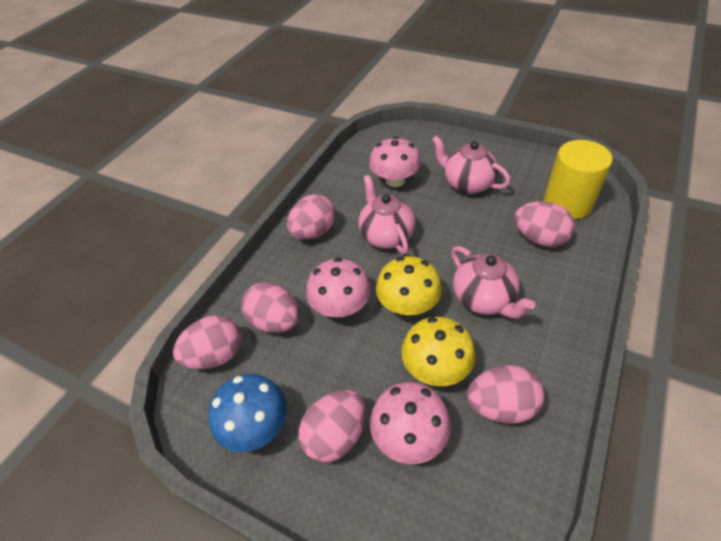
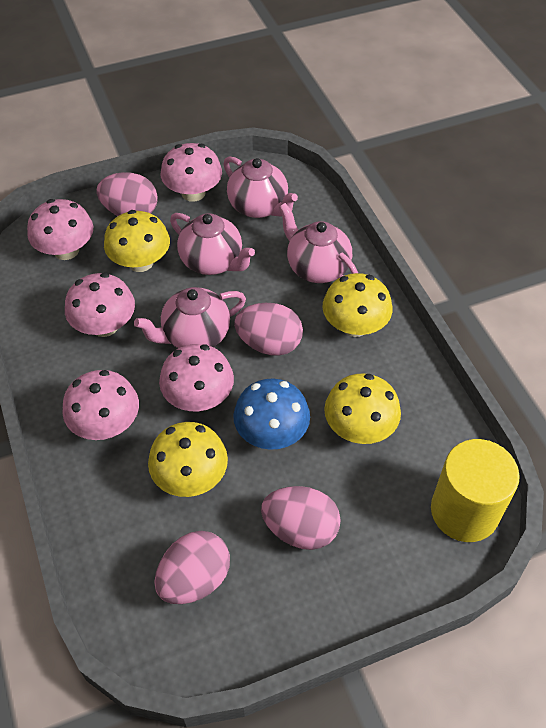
pink egg: 6 -> 4
pink mushroom: 3 -> 5
pink teapot: 3 -> 4
yellow mushroom: 2 -> 4

